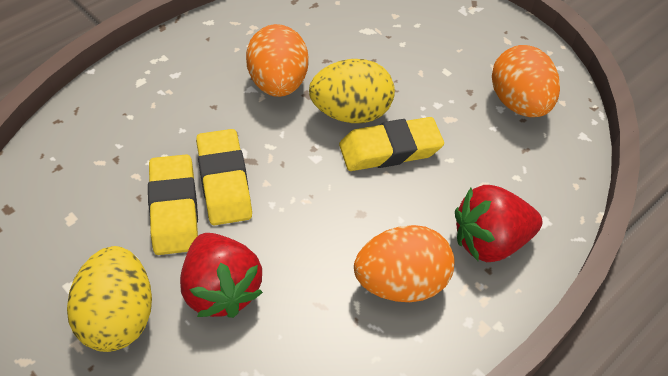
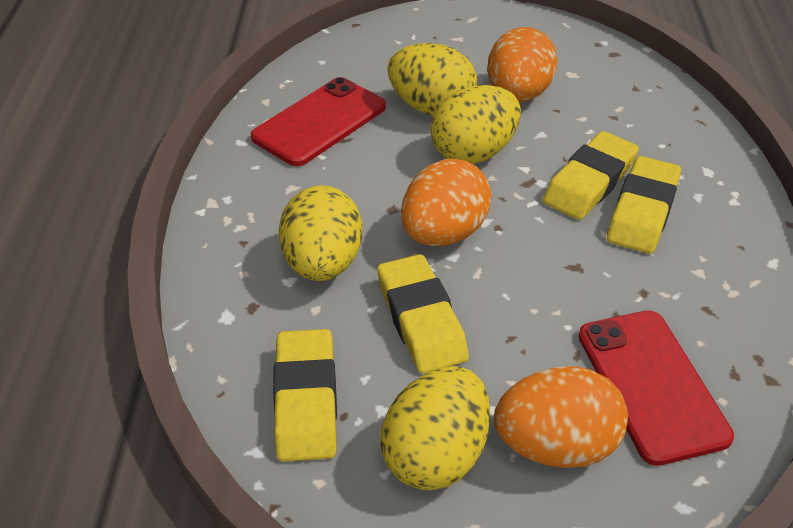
red phone: 0 -> 2
red strawberry: 2 -> 0
yellow egg: 2 -> 4
yellow eraser: 3 -> 4

